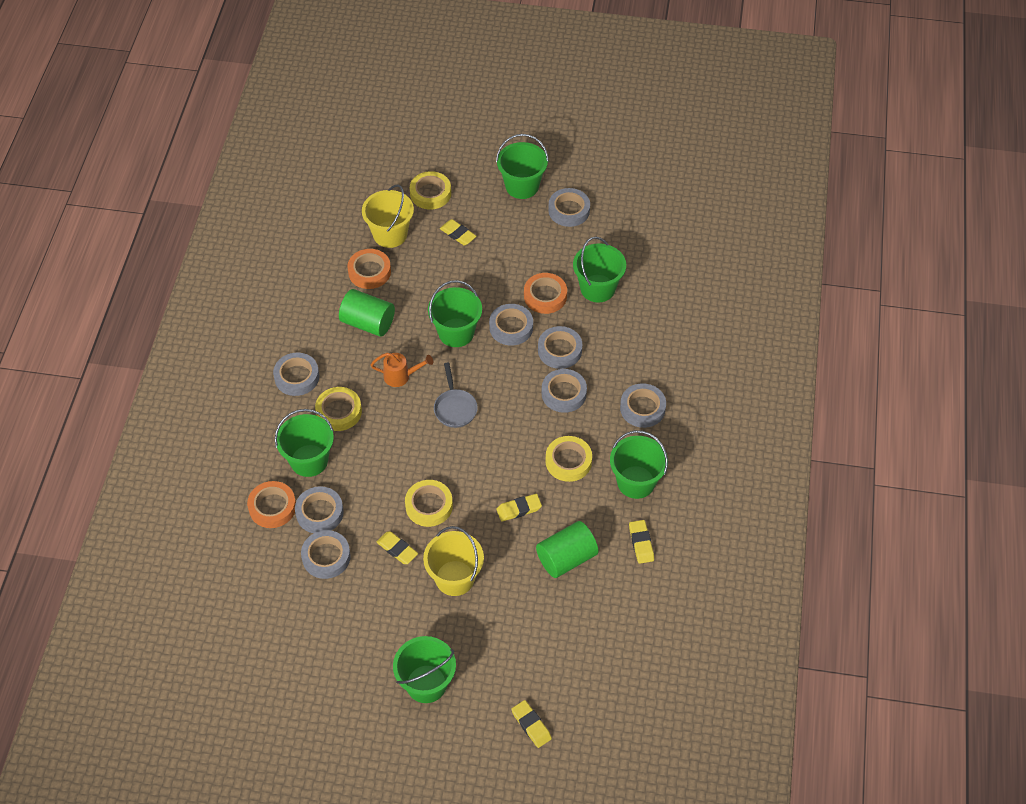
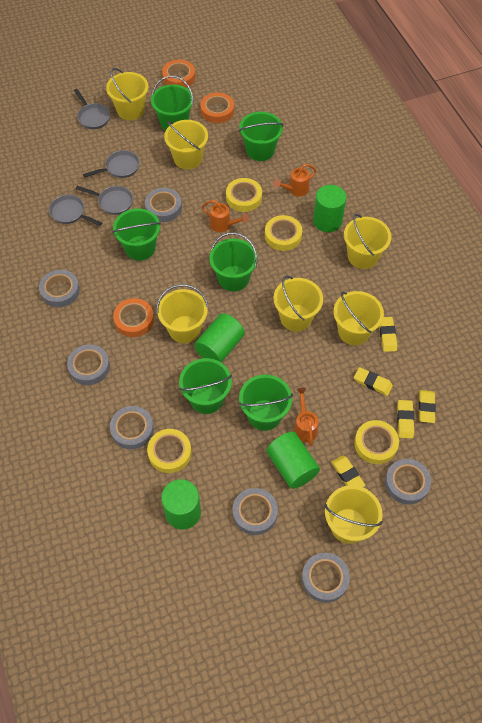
green cylinder: 2 -> 4
grey pan: 1 -> 4
grey tape: 8 -> 7
orange watering can: 1 -> 3
yellow bucket: 2 -> 7

